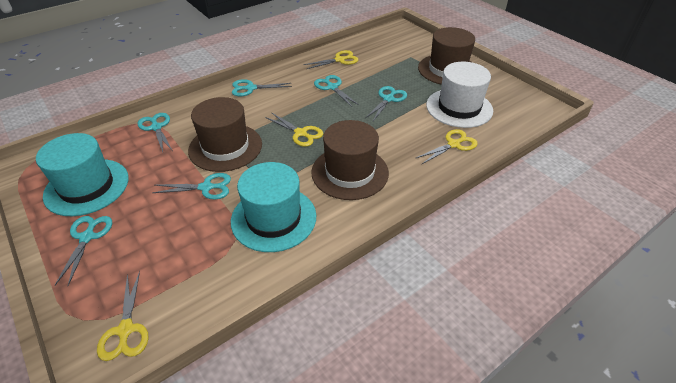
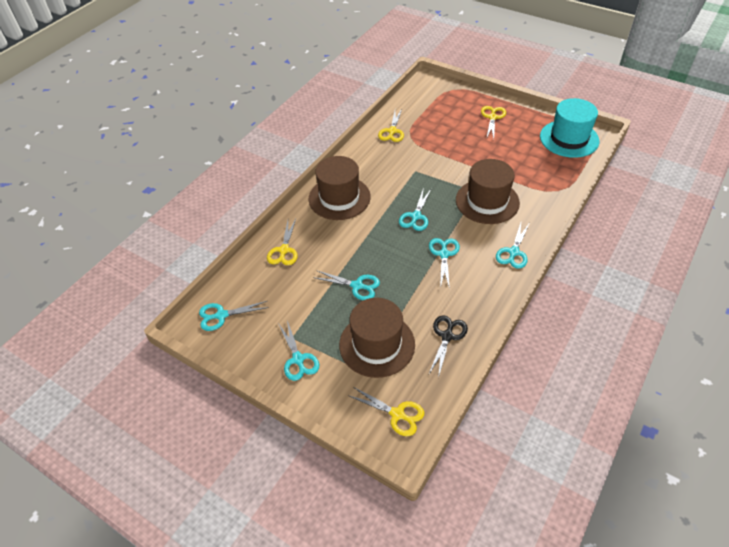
black scissors: 0 -> 1
turquoise hat: 2 -> 1
white hat: 1 -> 0

